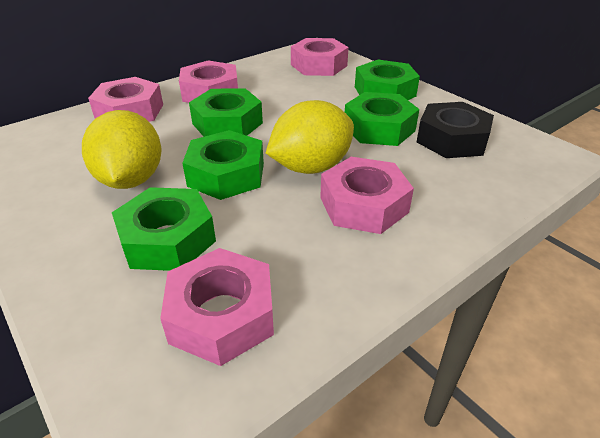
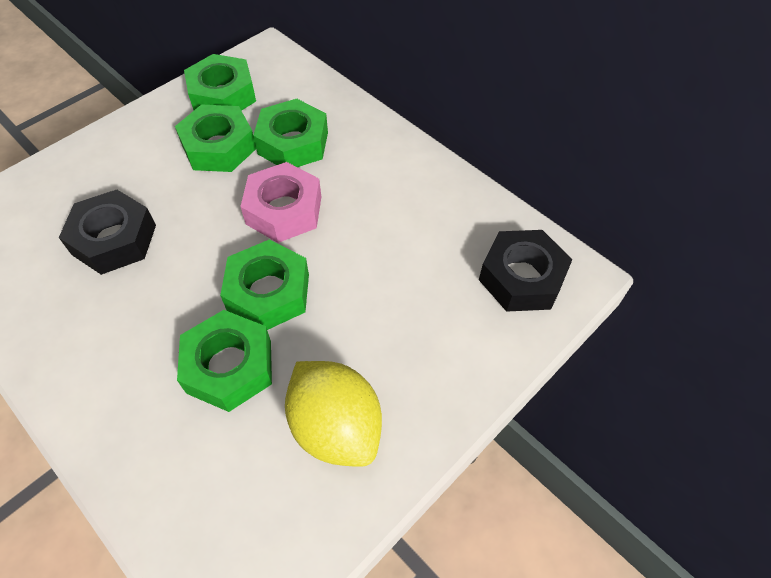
black nut: 1 -> 2
pink nut: 5 -> 1
yellow lemon: 2 -> 1

